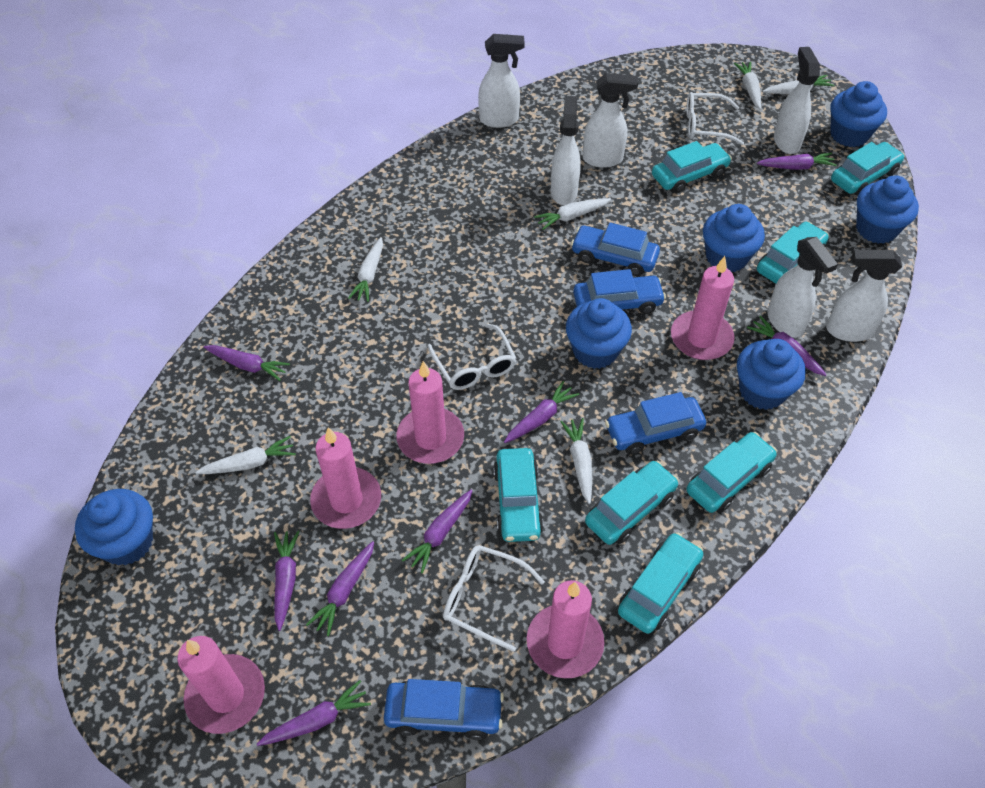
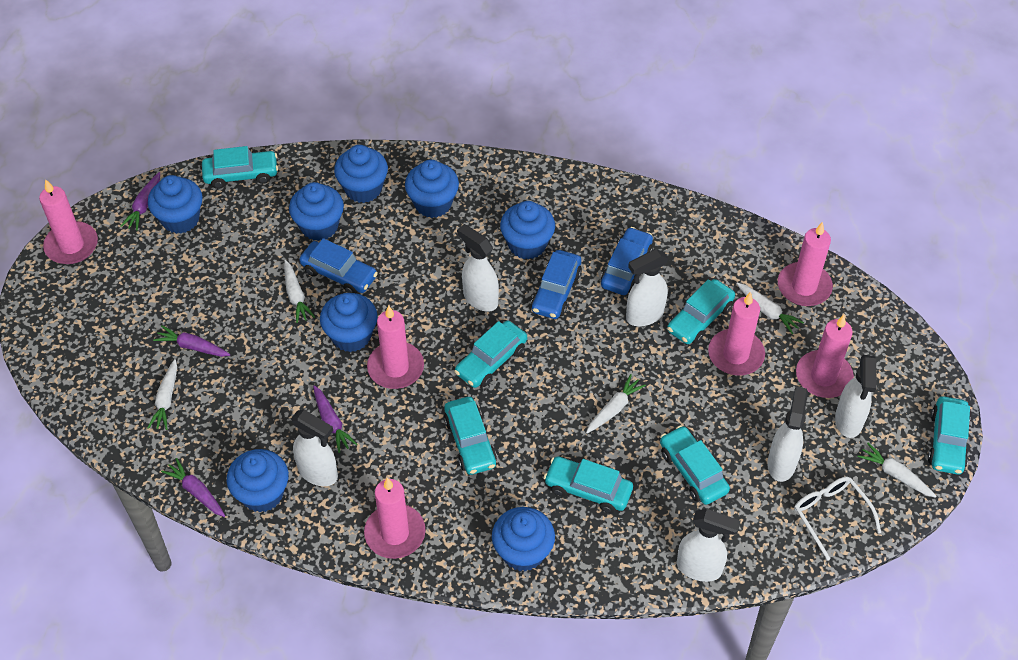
blue car: 4 -> 3
blue cupcake: 6 -> 8
pink candle: 5 -> 6
purple carrot: 8 -> 4
white carrot: 6 -> 5
white glasses: 3 -> 1

